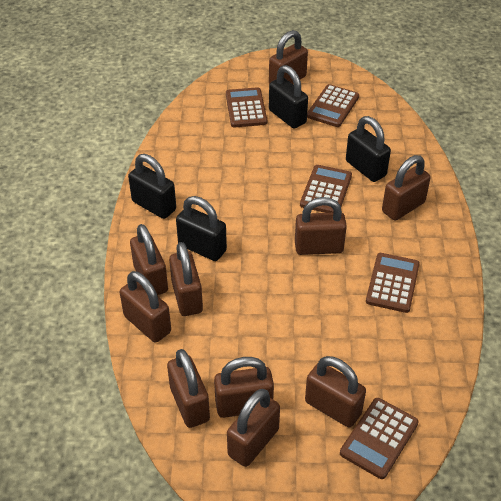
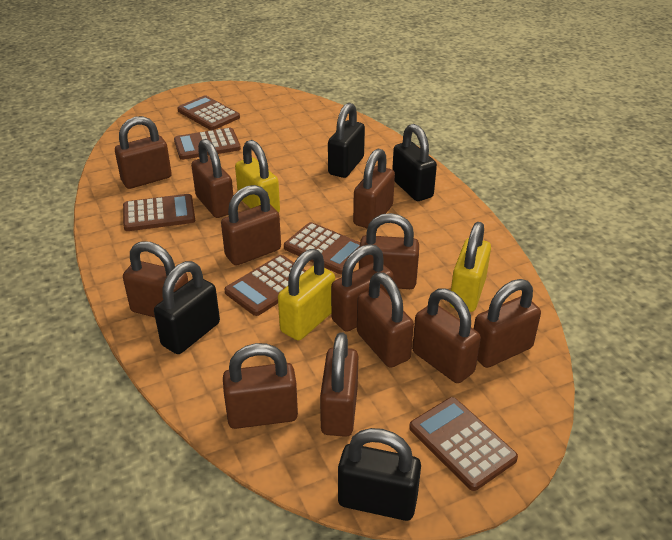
brown calculator: 5 -> 6
brown padlock: 10 -> 12
yellow padlock: 0 -> 3

